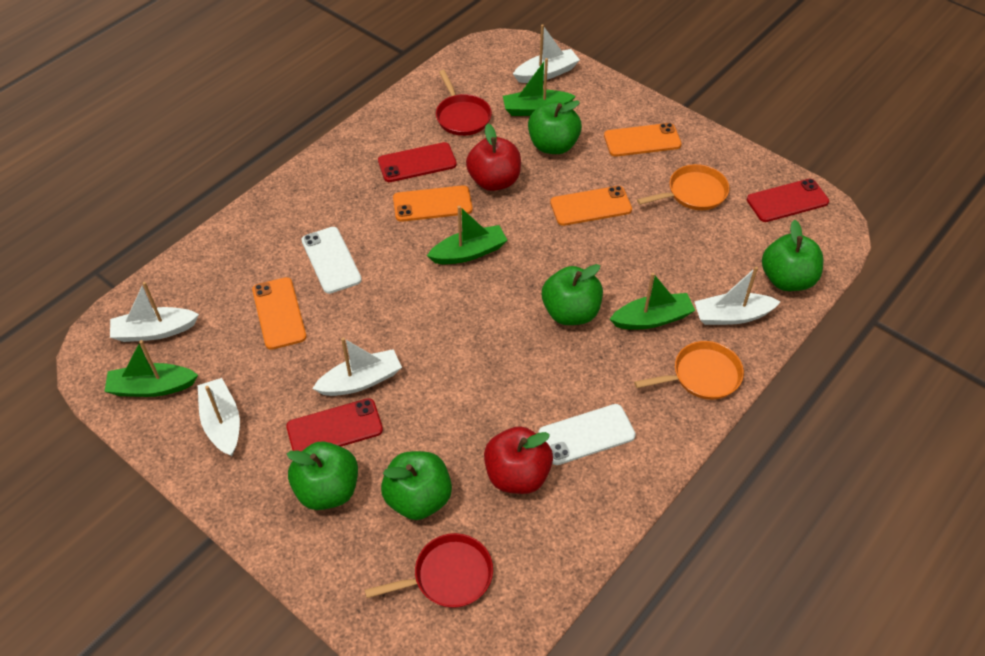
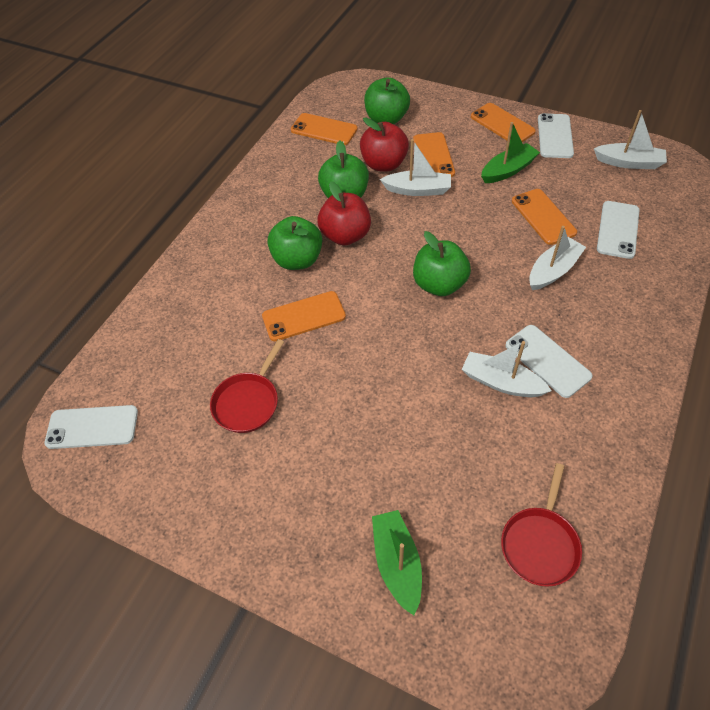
green apple: 5 -> 4
green boat: 4 -> 2
orange pan: 2 -> 0
orange phone: 4 -> 5
red phone: 3 -> 0
white boat: 5 -> 4
white phone: 2 -> 4

